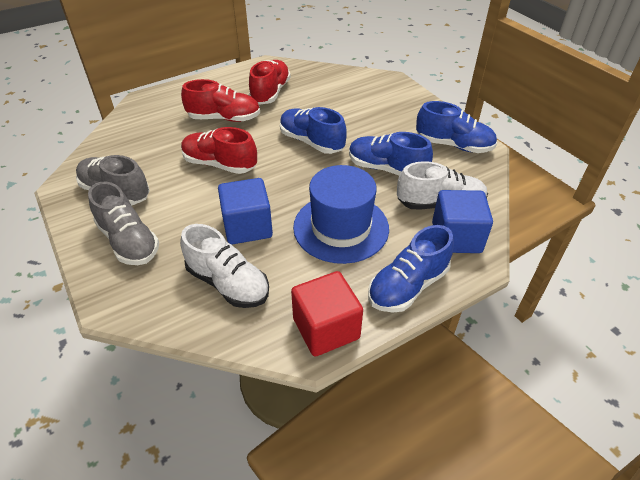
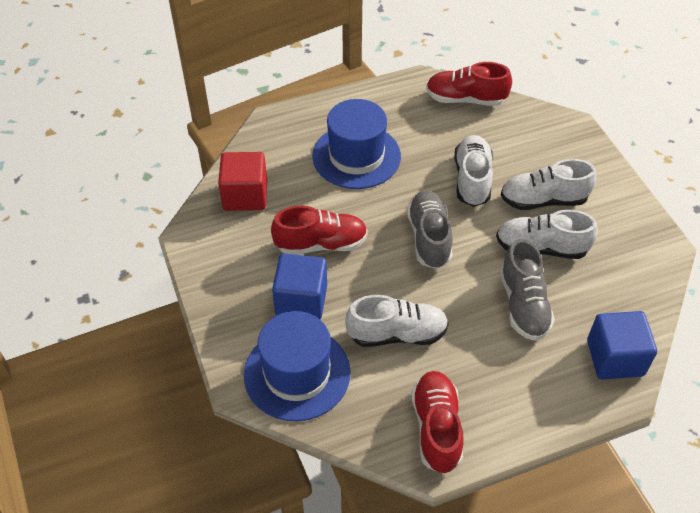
blue hat: 1 -> 2
blue shoe: 4 -> 0
white shoe: 2 -> 4

